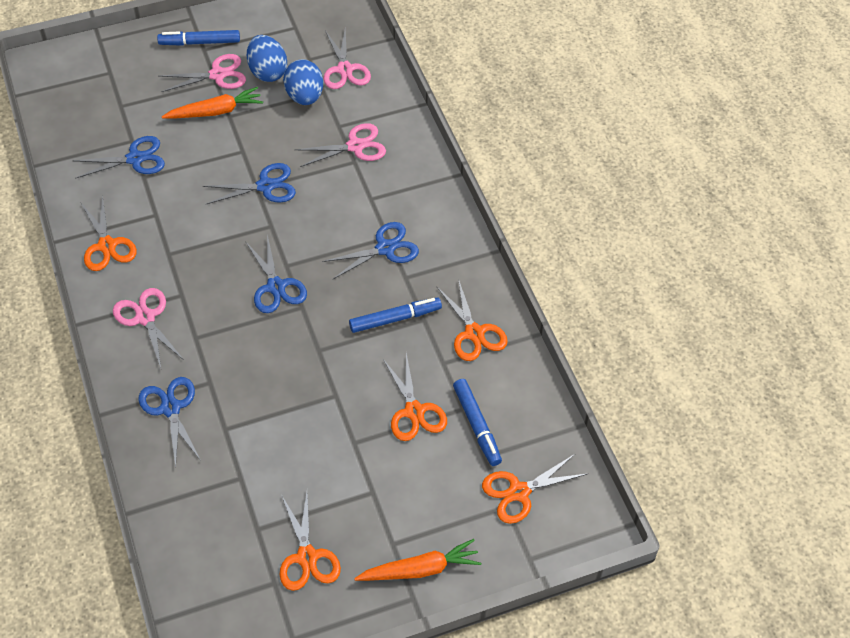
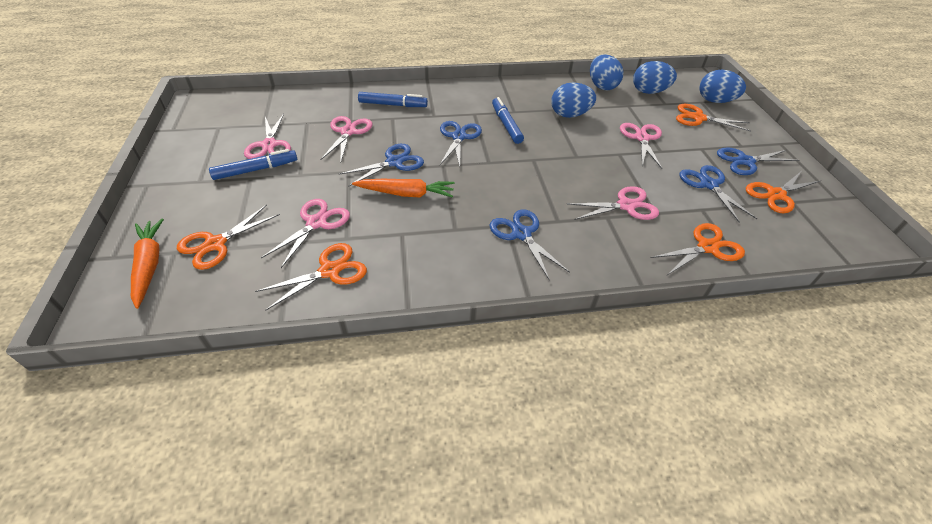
blue egg: 2 -> 4
pink scissors: 4 -> 5

